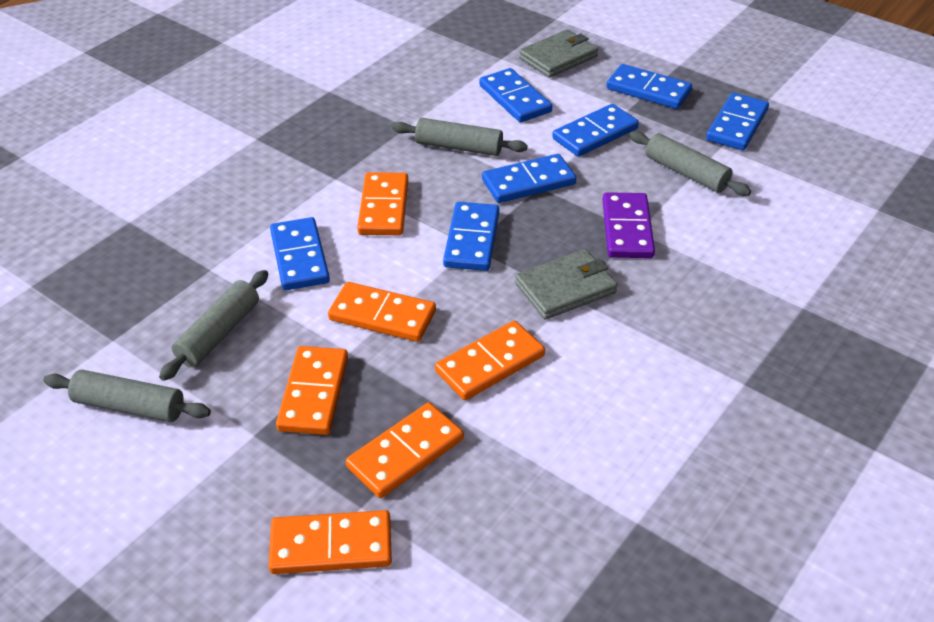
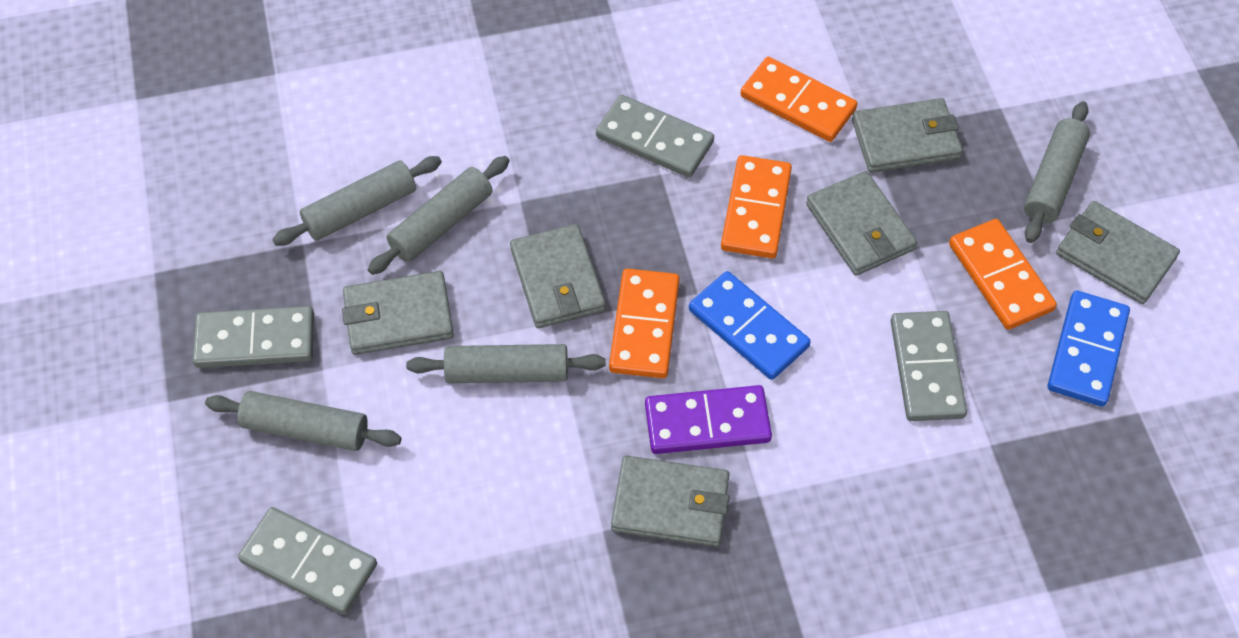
blue domino: 7 -> 2
grey domino: 0 -> 4
grey rolling pin: 4 -> 5
grey wallet: 2 -> 6
orange domino: 6 -> 4

